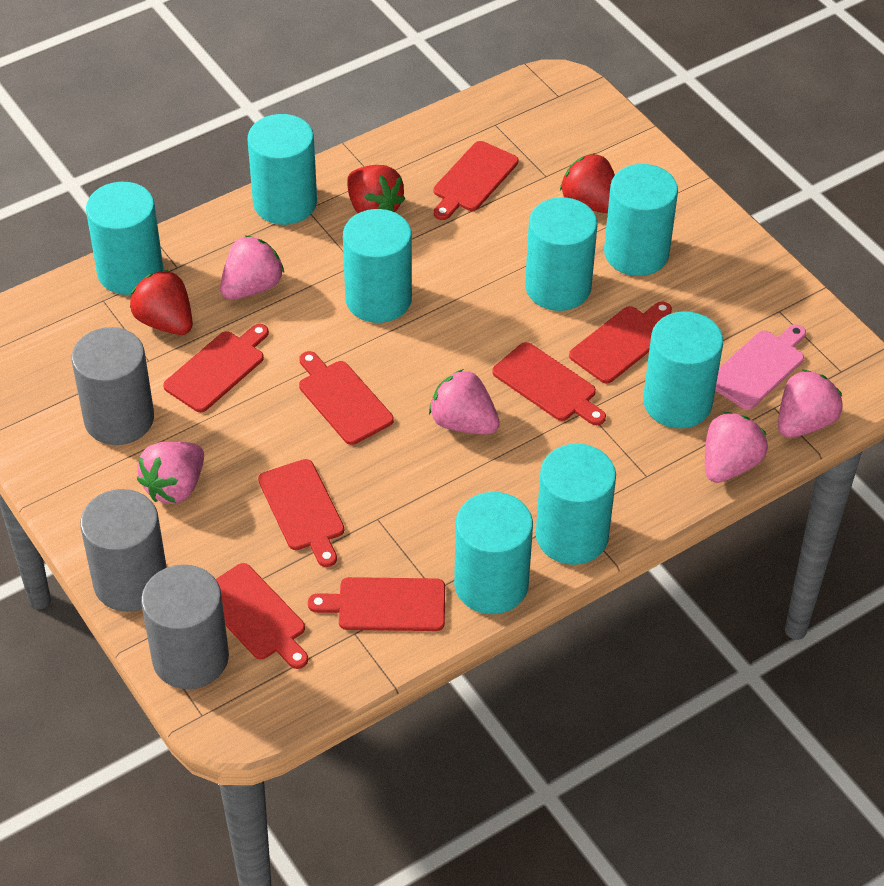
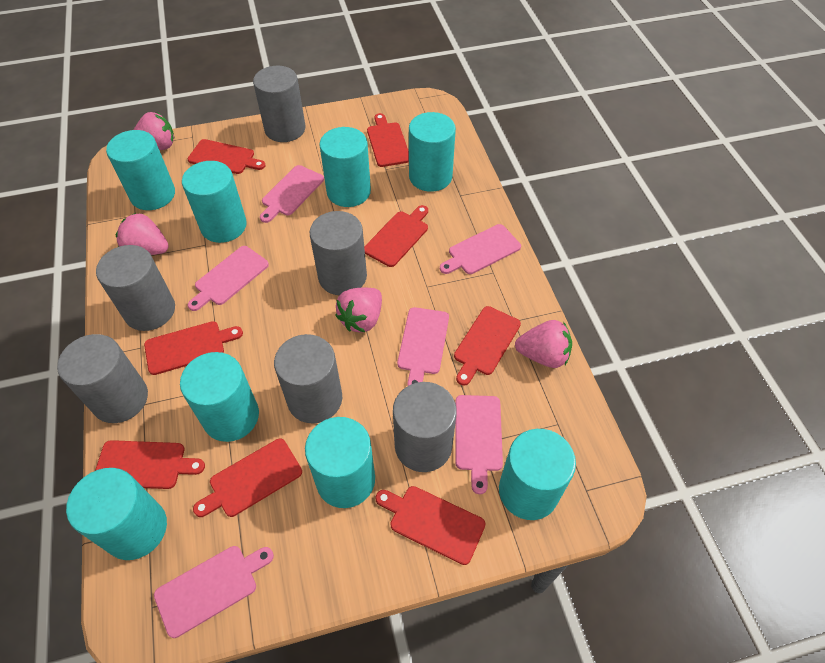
grey cylinder: 3 -> 6
pink cutting board: 1 -> 6
pink strawberry: 5 -> 4
red strawberry: 3 -> 0

